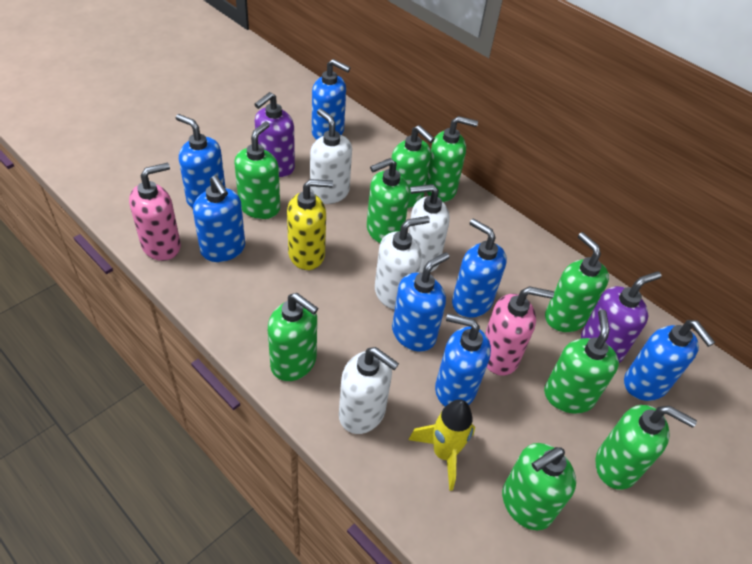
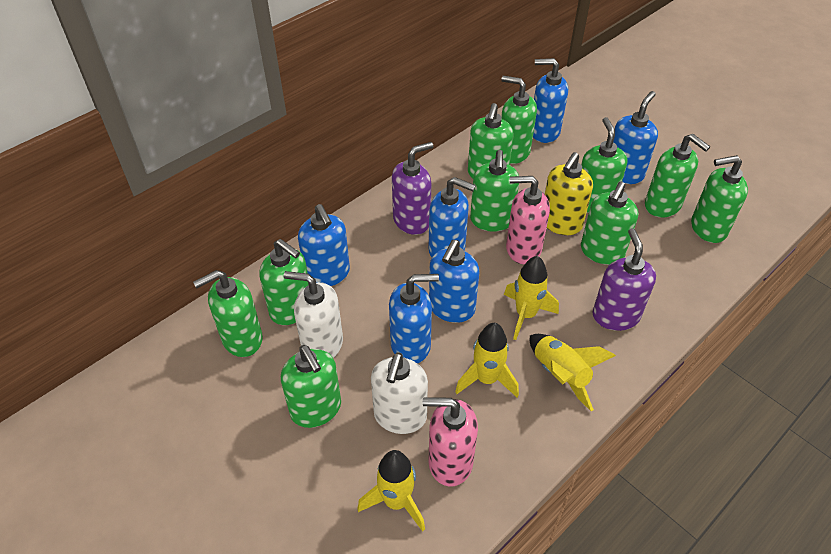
blue soap dispenser: 7 -> 6
green soap dispenser: 9 -> 10
white soap dispenser: 4 -> 2
yellow rocket: 1 -> 4

